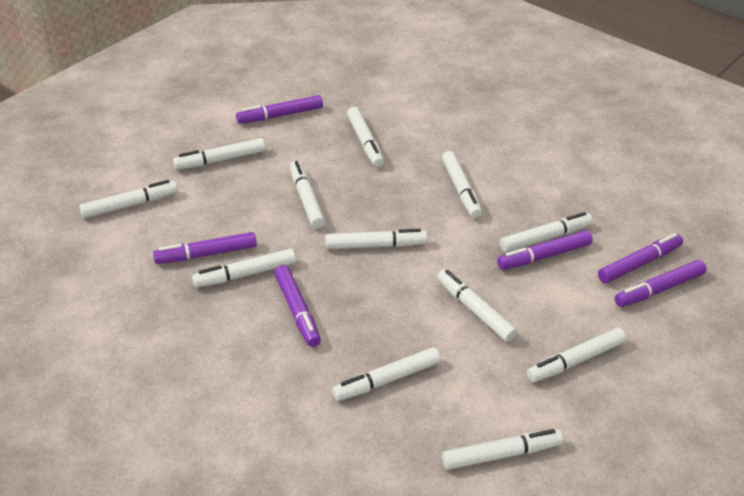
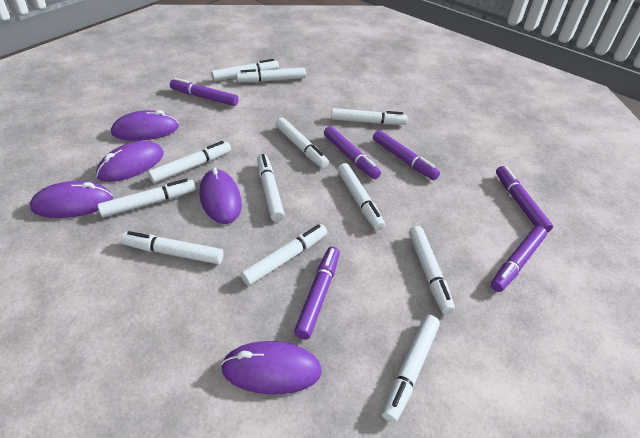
purple mouse: 0 -> 5

